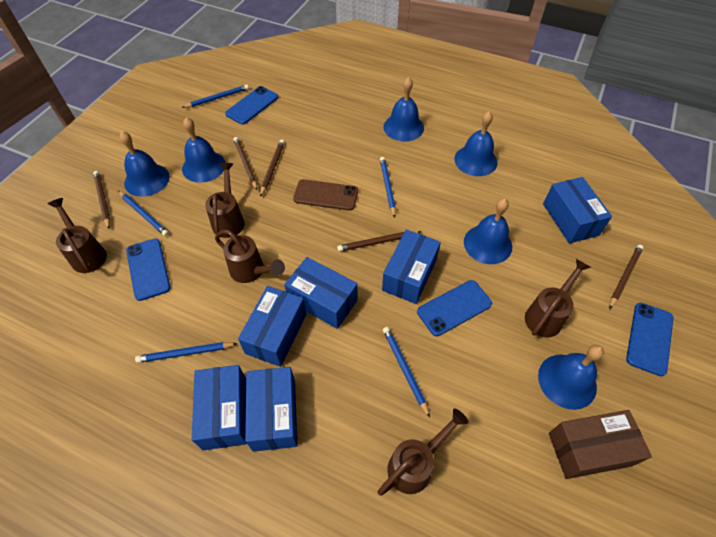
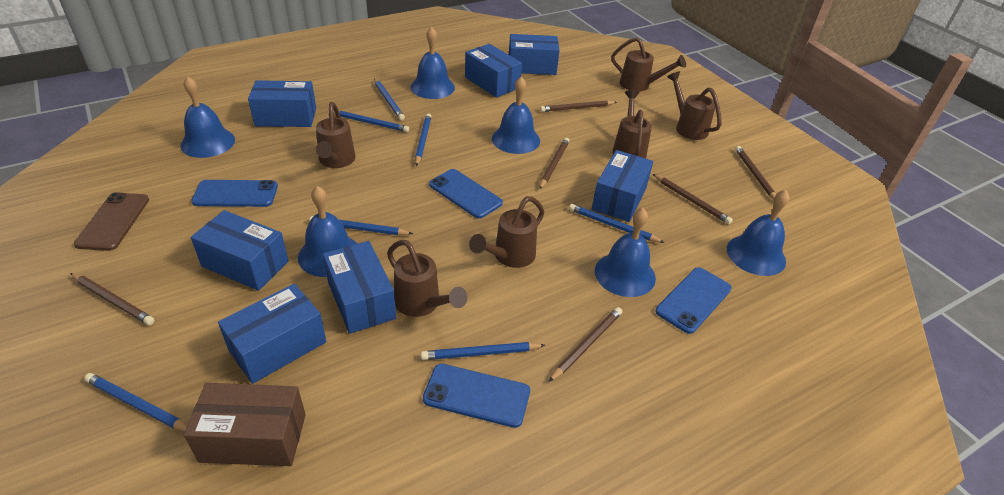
blue box: 6 -> 7
blue pencil: 5 -> 7
brown pencil: 5 -> 6
brown watering can: 5 -> 6

